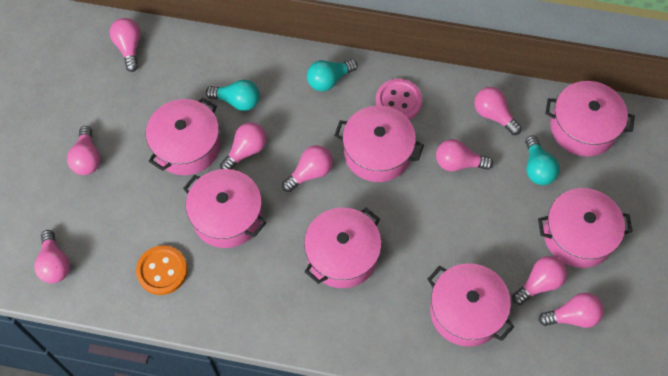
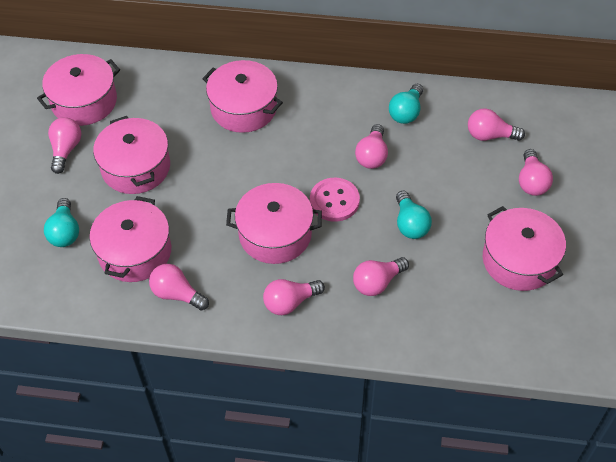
orange button: 1 -> 0
pink light bulb: 9 -> 7
pink pot: 7 -> 6

